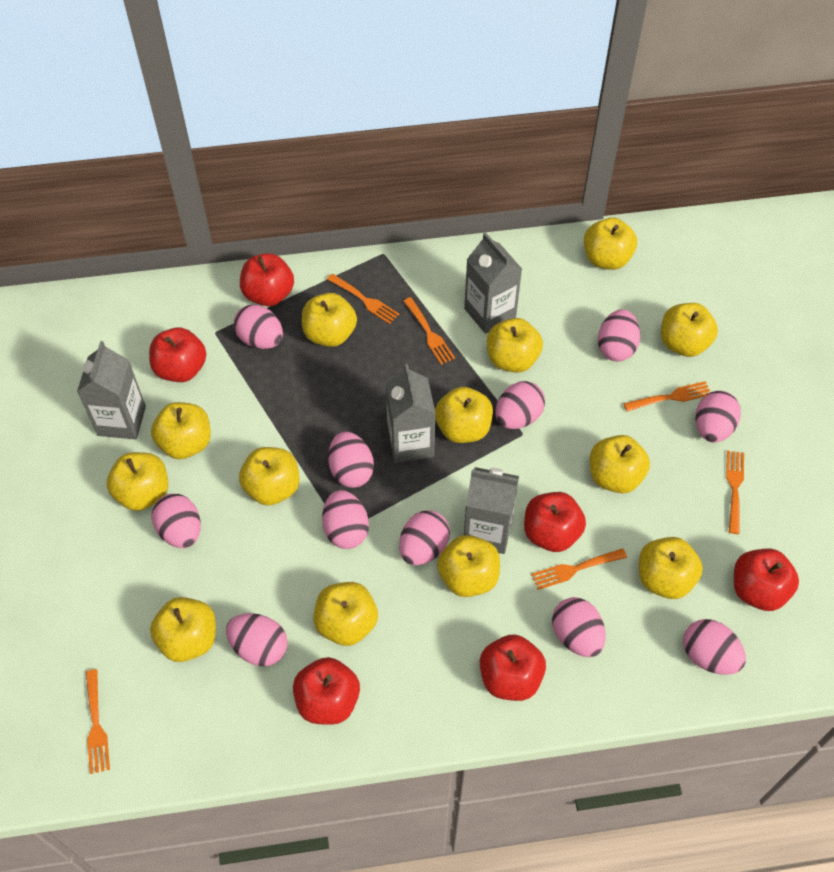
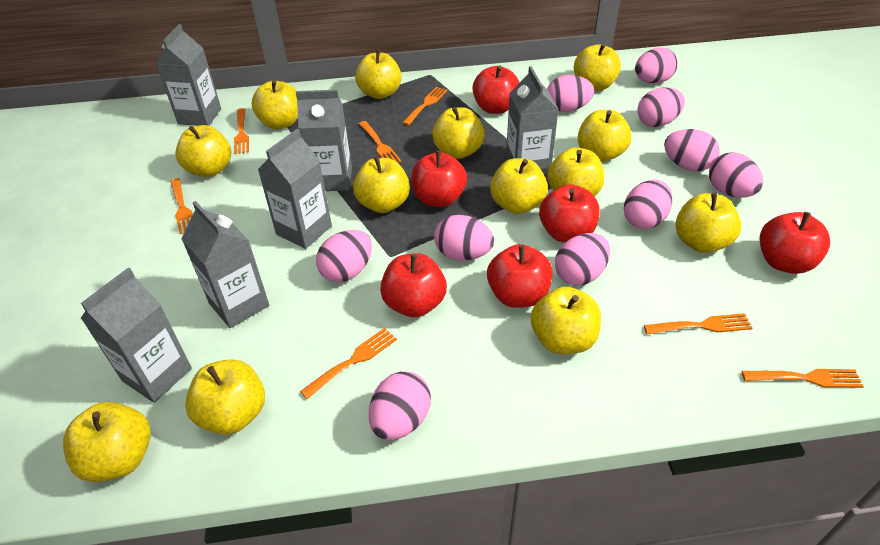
grey carton: 4 -> 6
orange fork: 6 -> 7
pink egg: 11 -> 10

